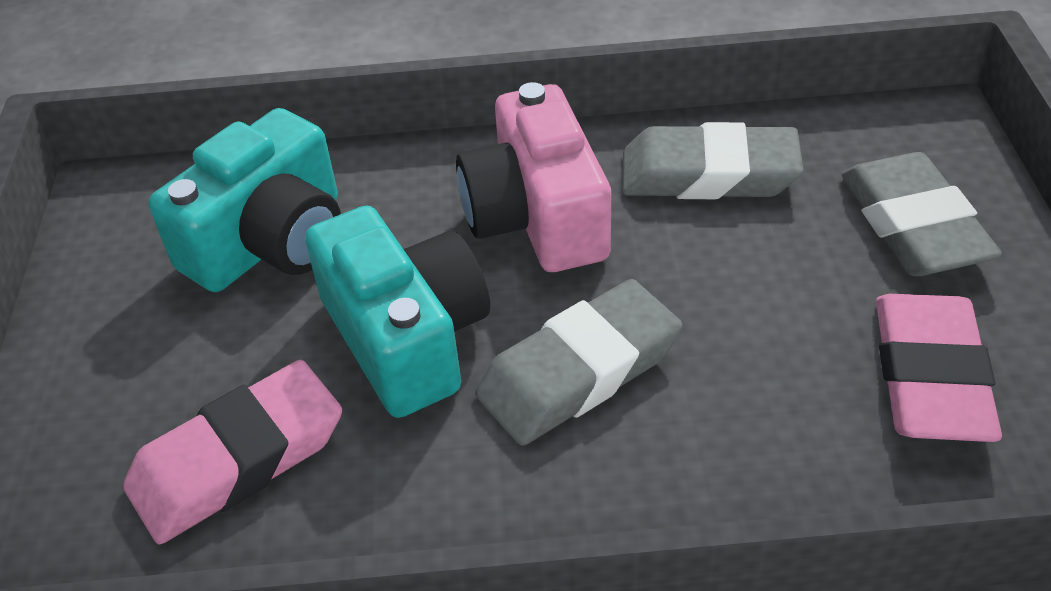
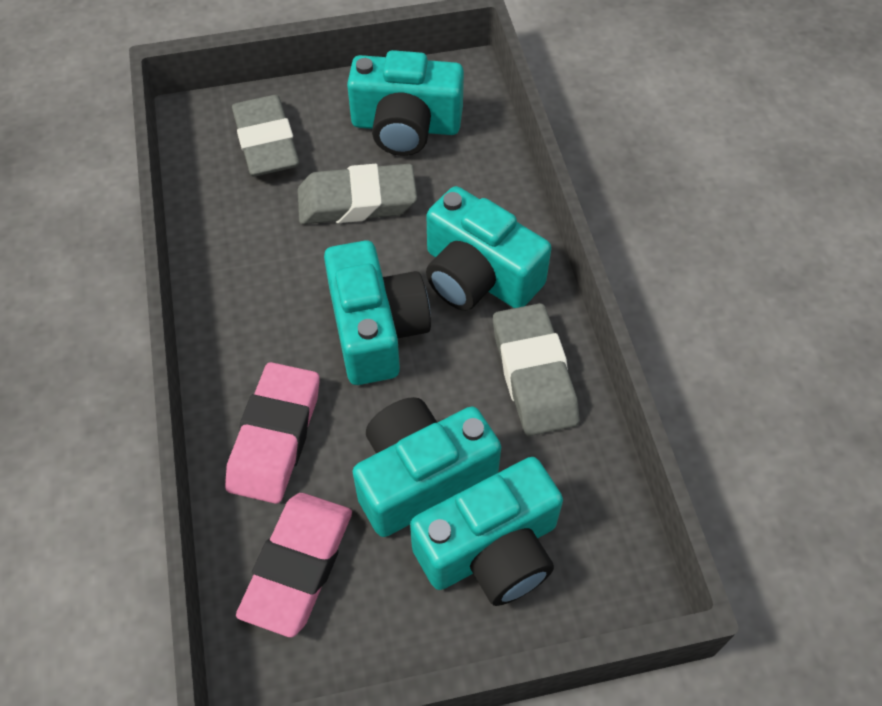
pink camera: 1 -> 0
turquoise camera: 2 -> 5

